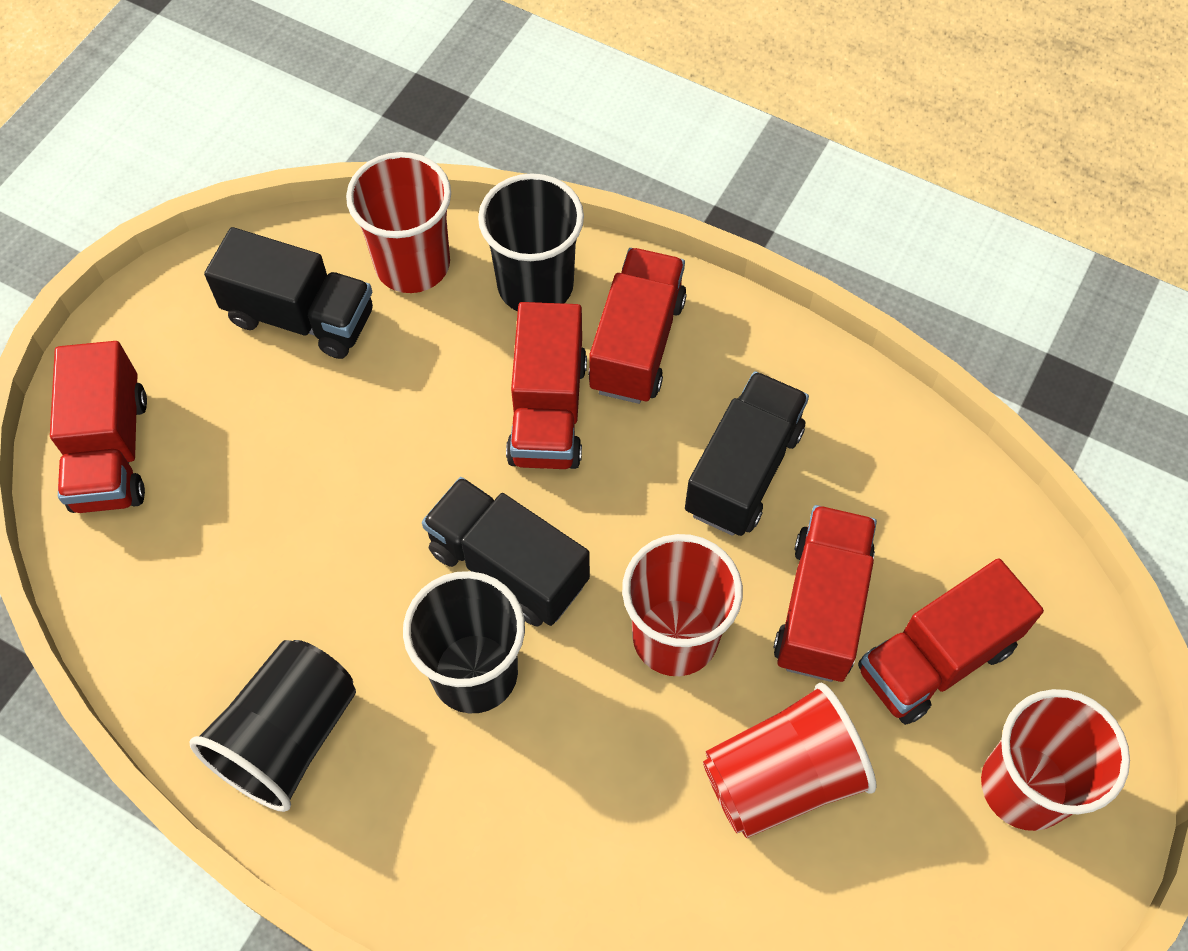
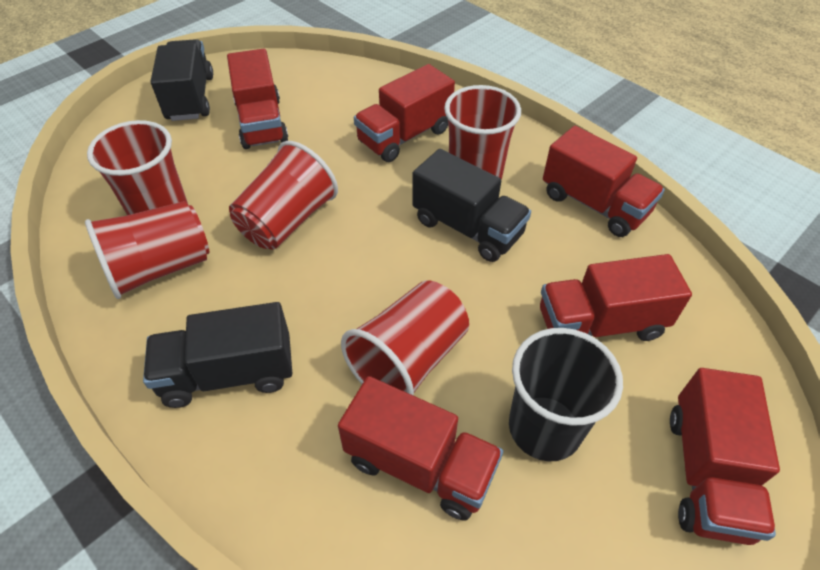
black cup: 3 -> 1
red cup: 4 -> 5
red truck: 5 -> 6

